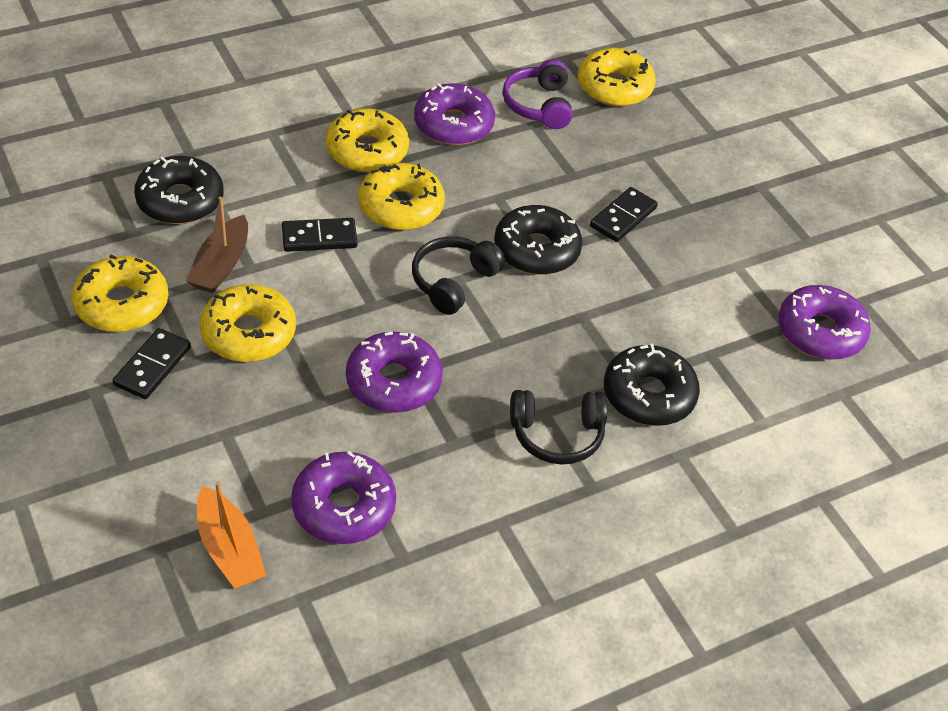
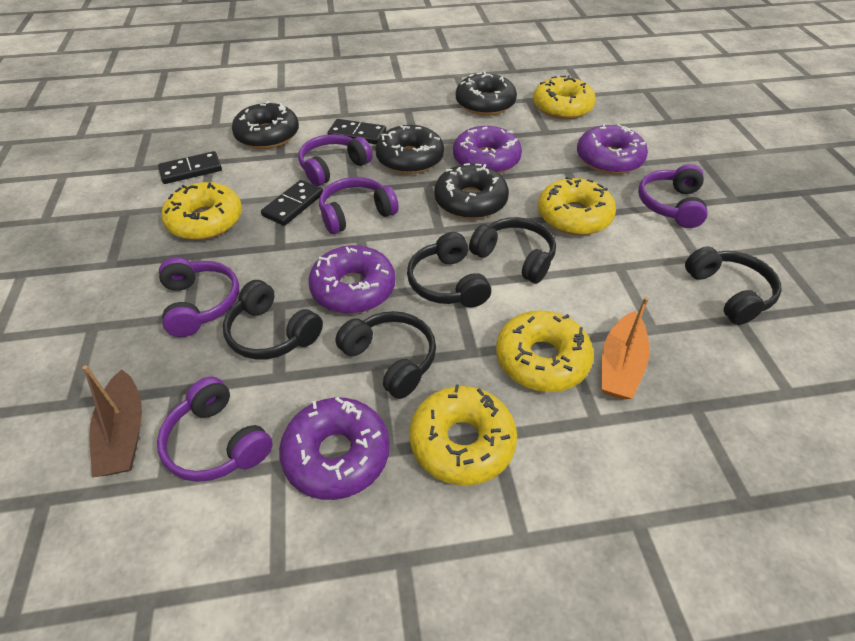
black donut: 3 -> 4
black headphones: 2 -> 5
purple headphones: 1 -> 5

